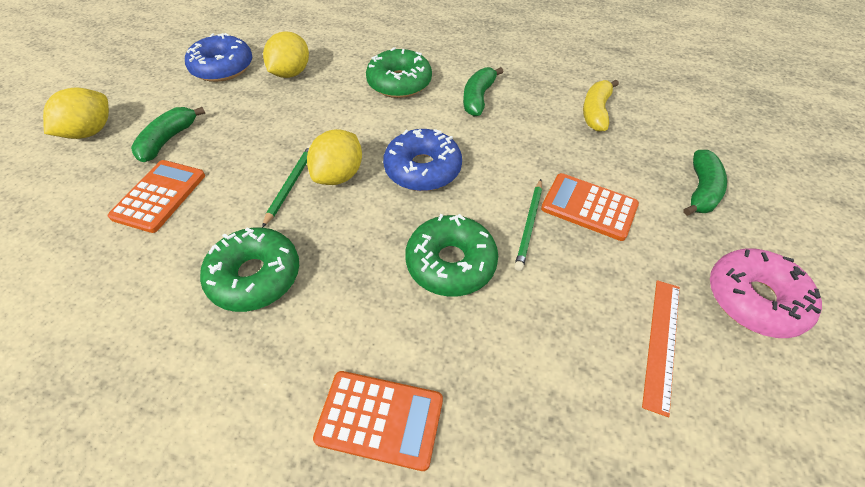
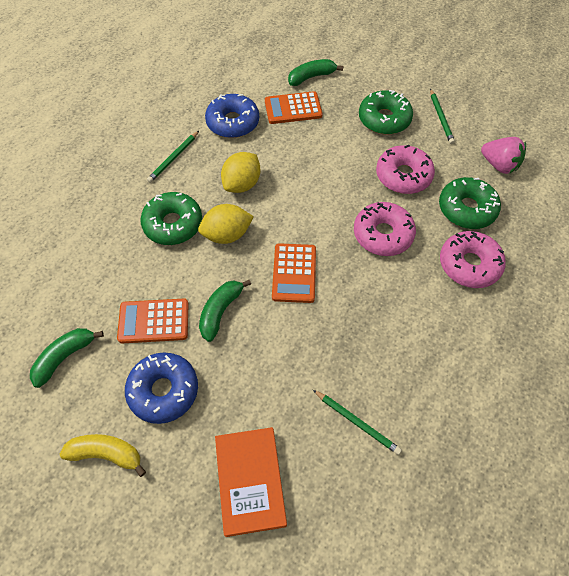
green pencil: 2 -> 3
orange book: 0 -> 1
orange ruler: 1 -> 0
pink donut: 1 -> 3
pink strawberry: 0 -> 1
yellow lemon: 3 -> 2

